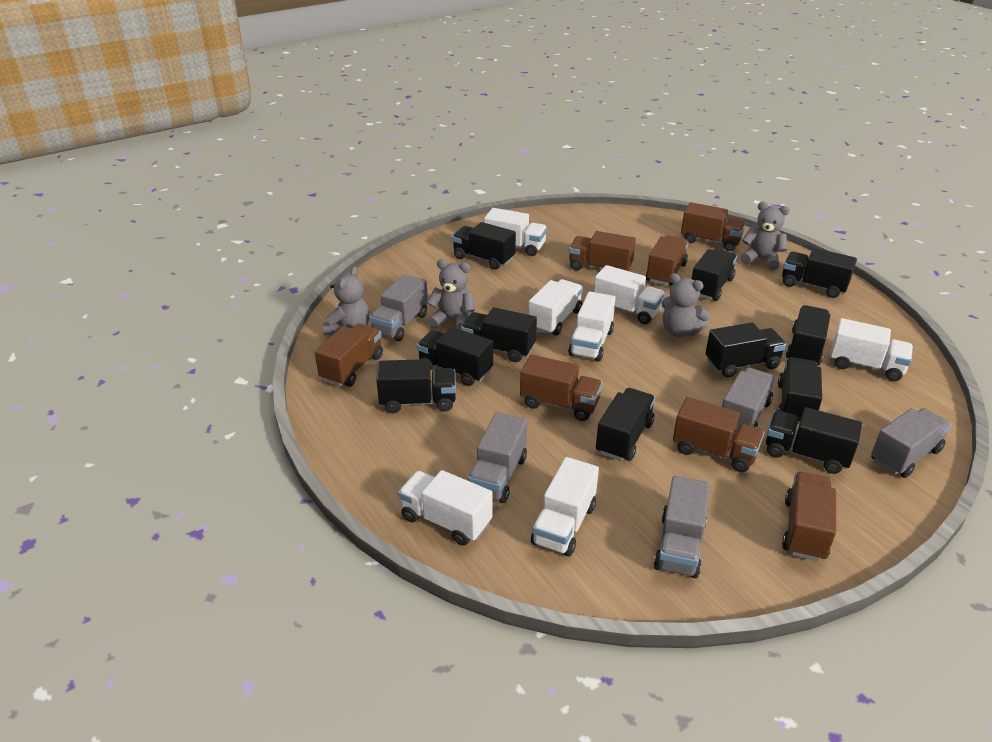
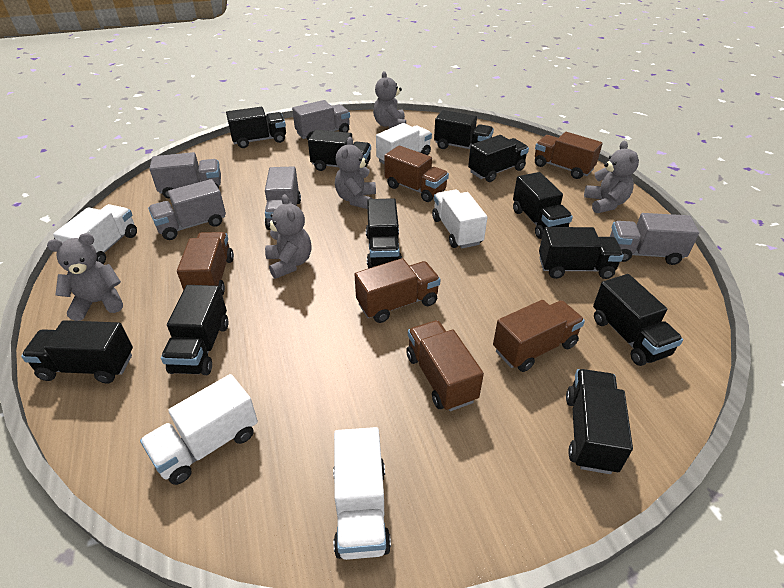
brown truck: 7 -> 6
grey teddy bear: 4 -> 5
white truck: 7 -> 5

